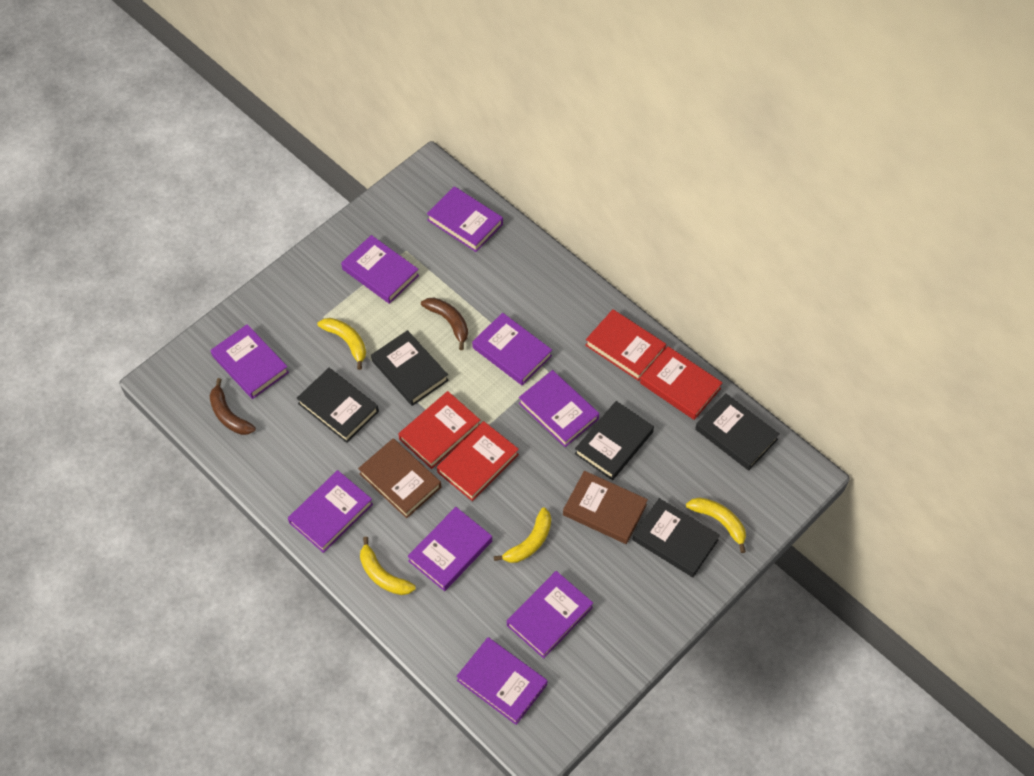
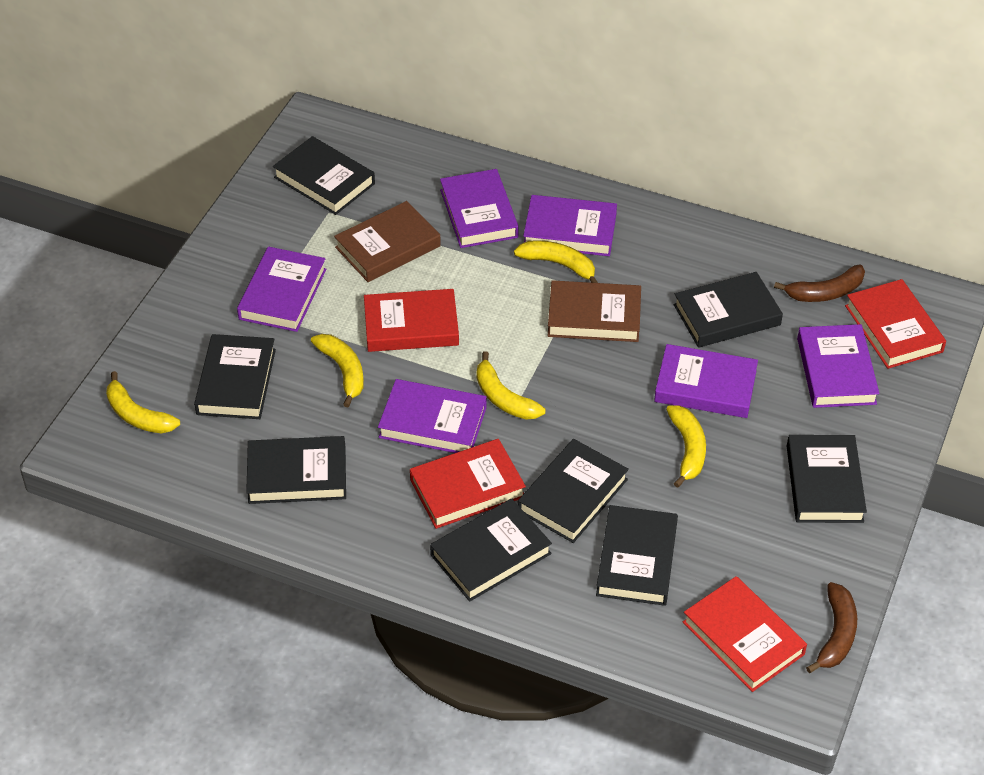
black book: 5 -> 8
purple book: 9 -> 6
yellow banana: 4 -> 5

